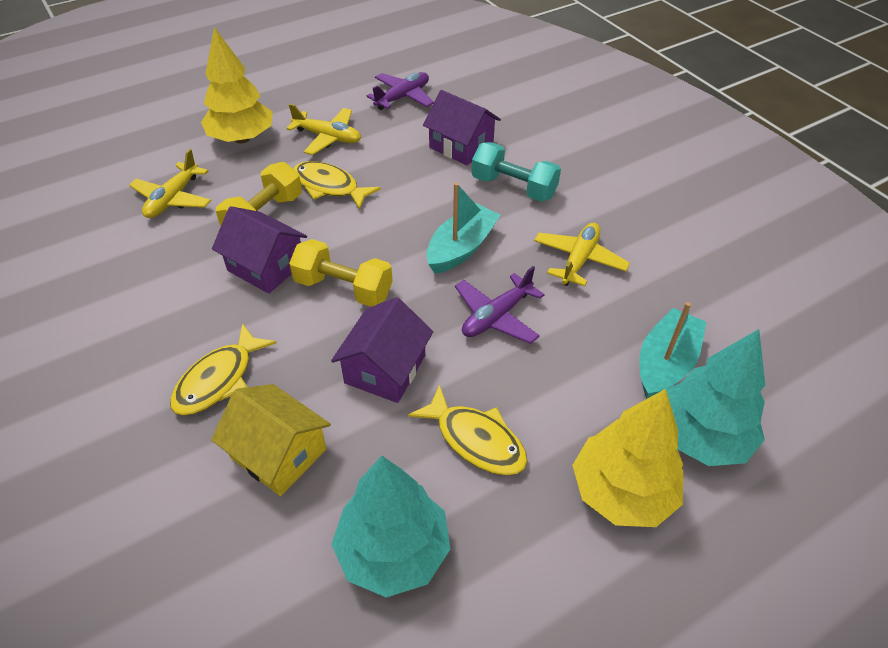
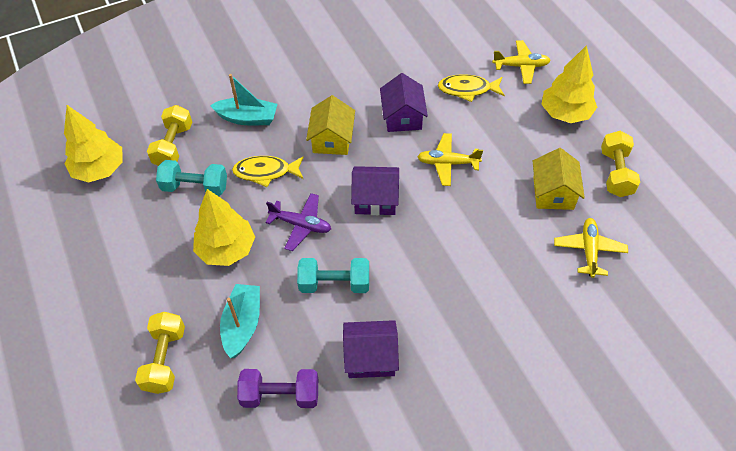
purple dumbbell: 0 -> 1
purple plane: 2 -> 1
turquoise dumbbell: 1 -> 2
turquoise tree: 2 -> 0
yellow dumbbell: 2 -> 3
yellow fish: 3 -> 2
yellow house: 1 -> 2
yellow tree: 2 -> 3

